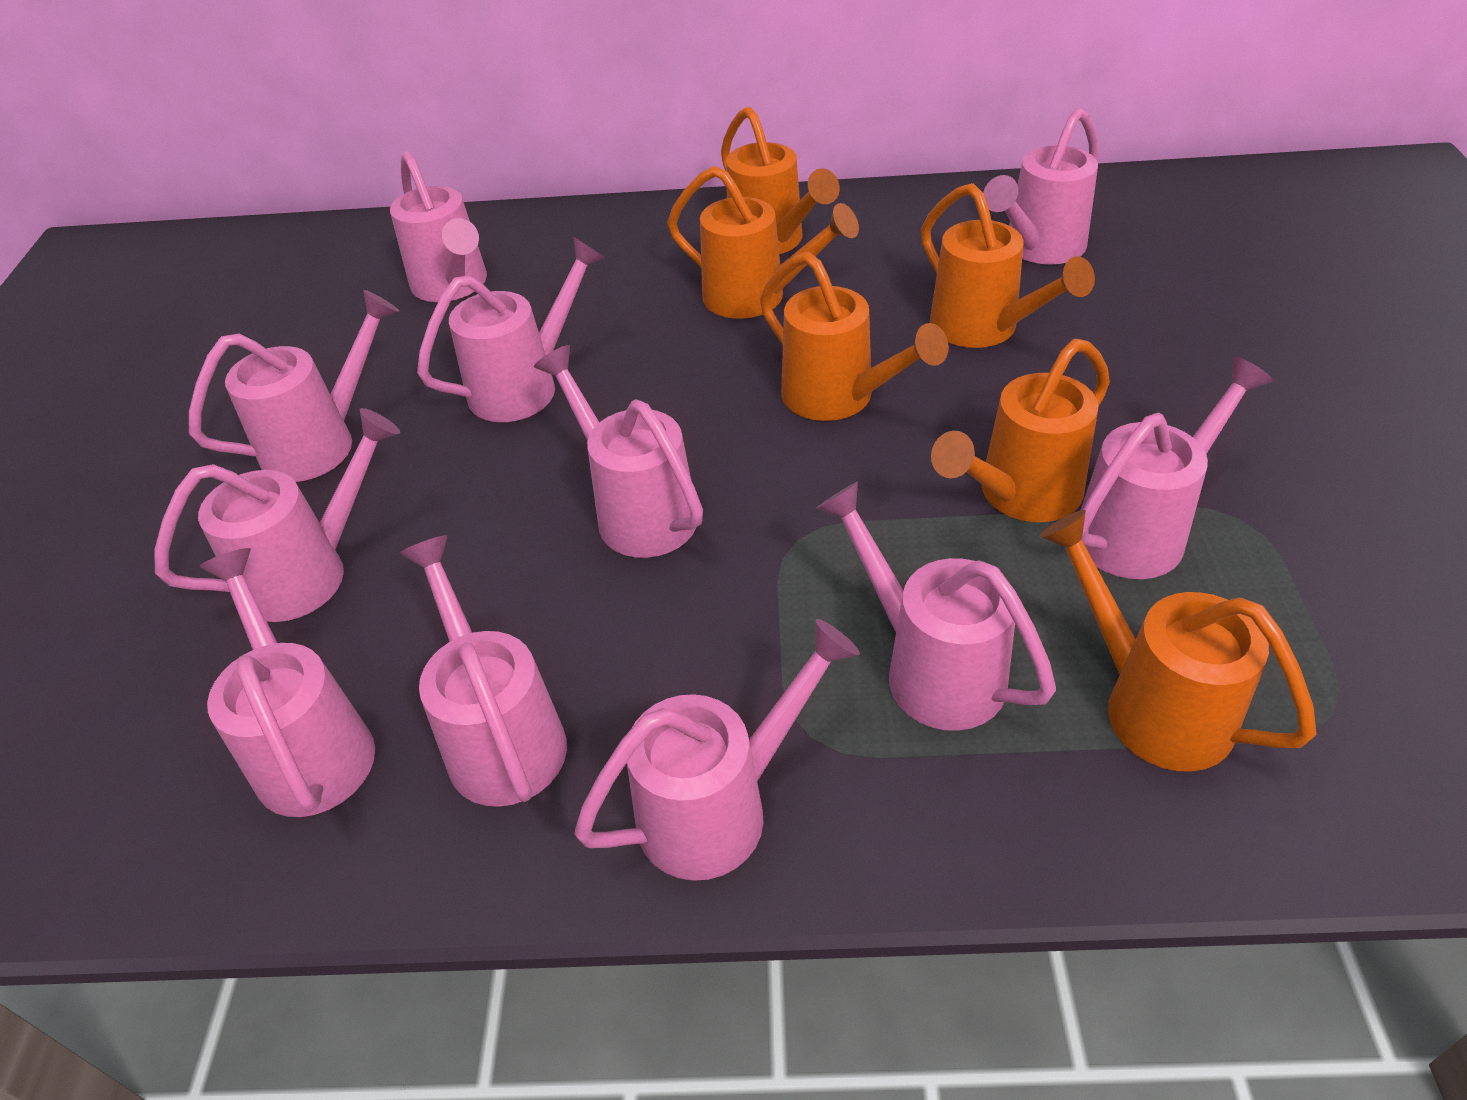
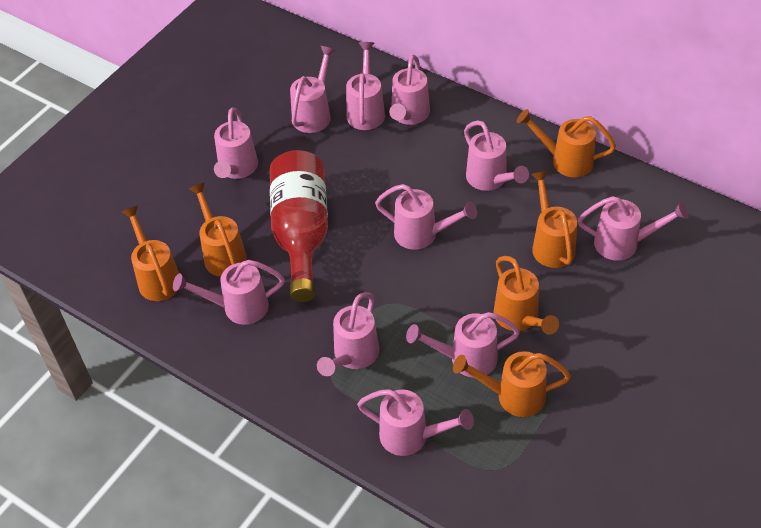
red bottle: 0 -> 1

